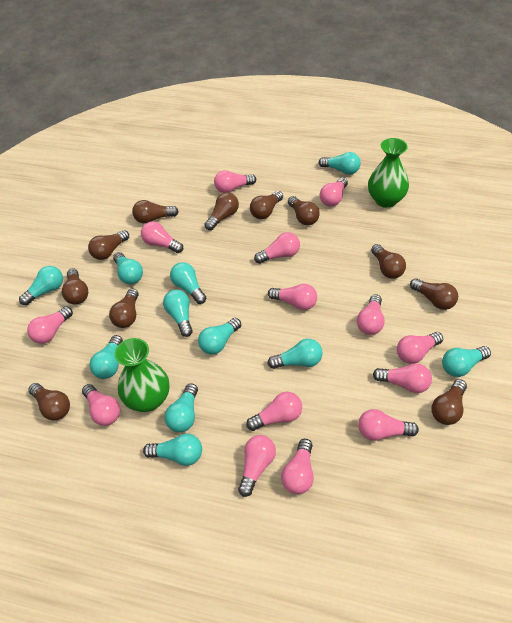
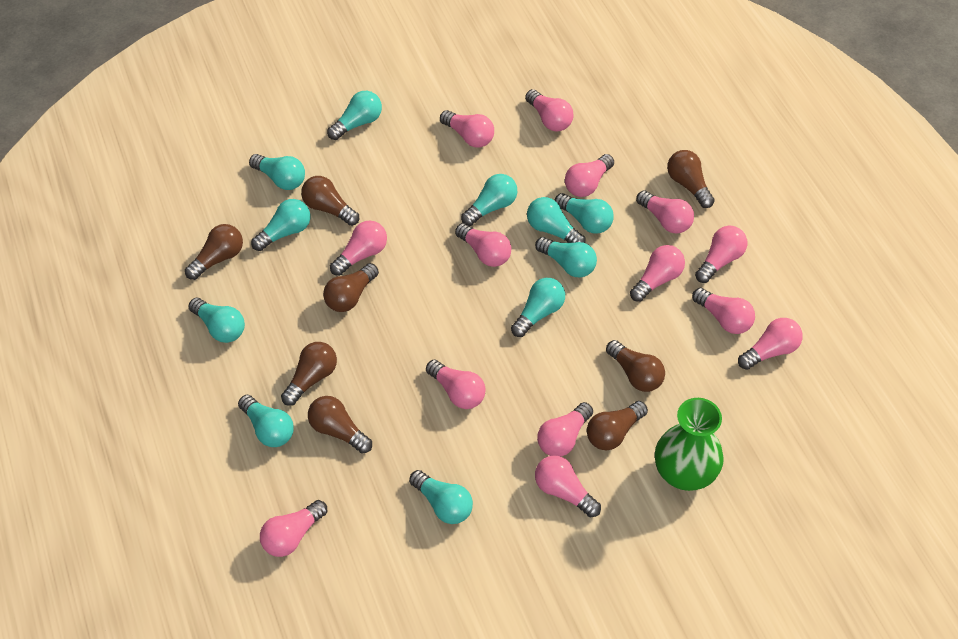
brown light bulb: 11 -> 8
green vase: 2 -> 1

